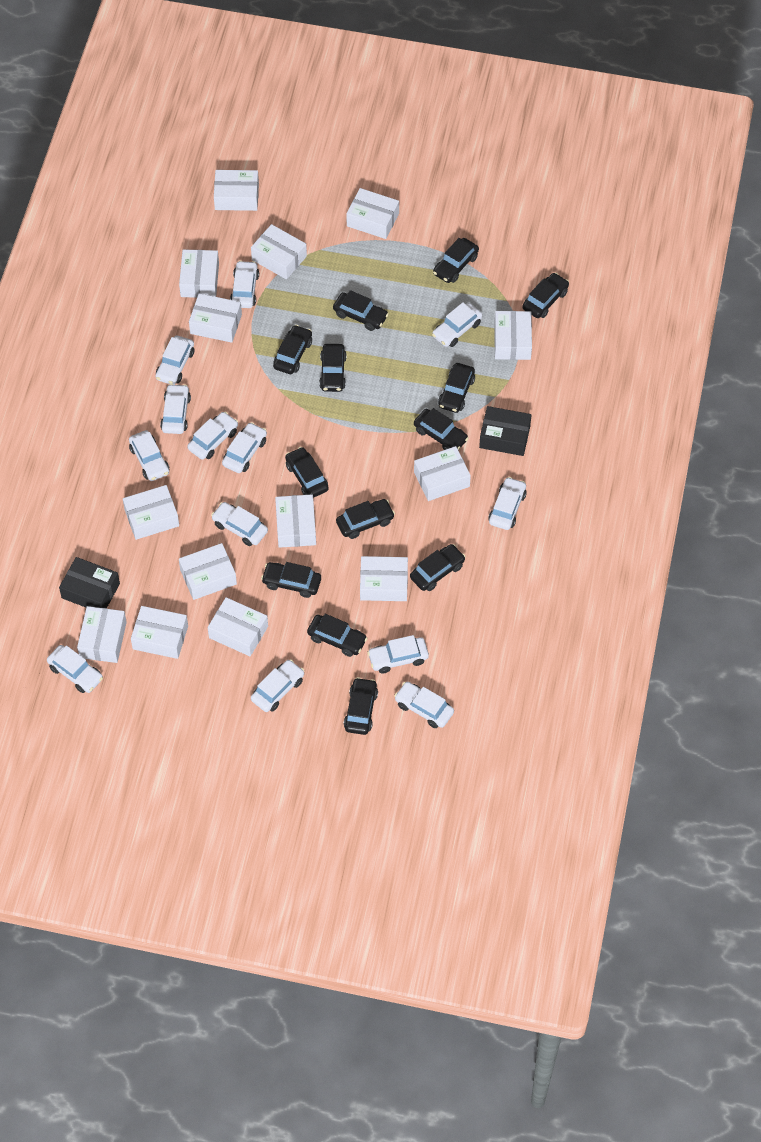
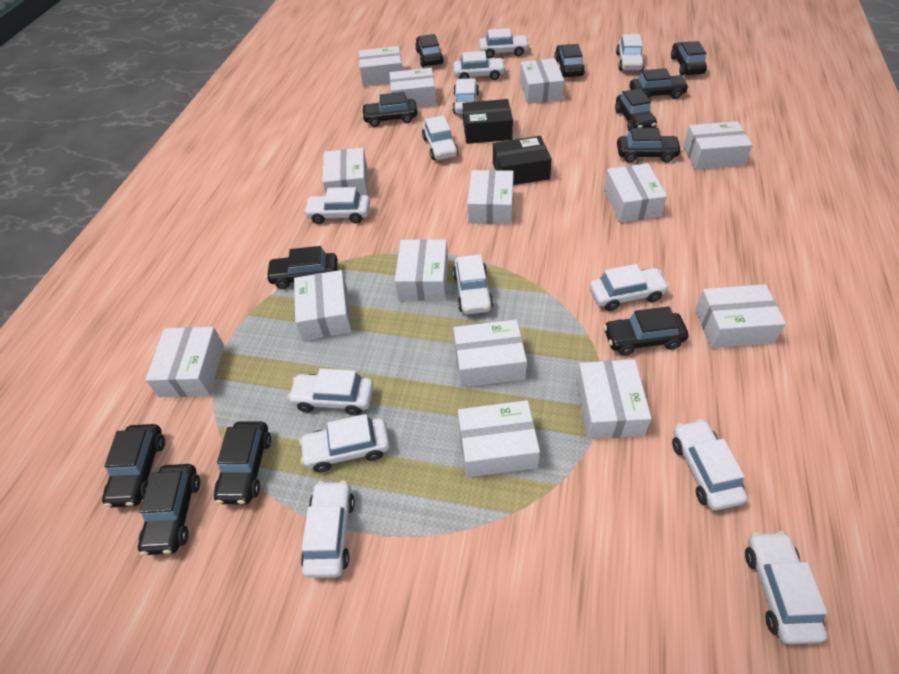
black car: 13 -> 12

